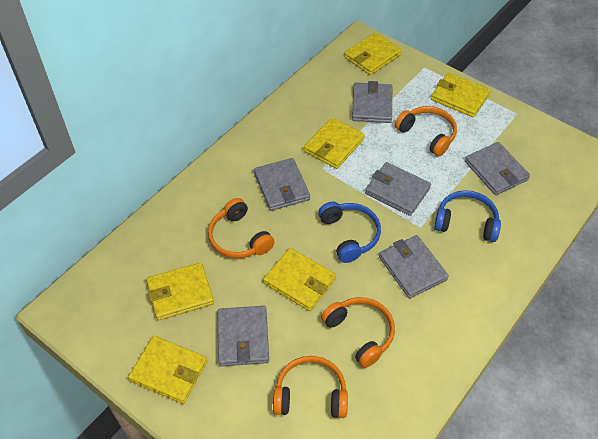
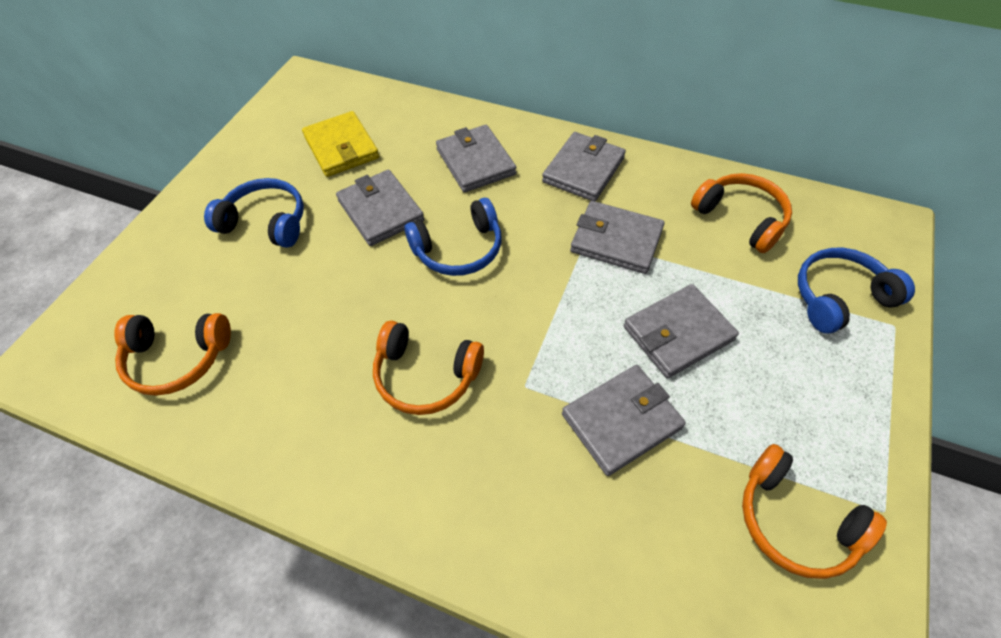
blue headphones: 2 -> 3
yellow wallet: 6 -> 1

